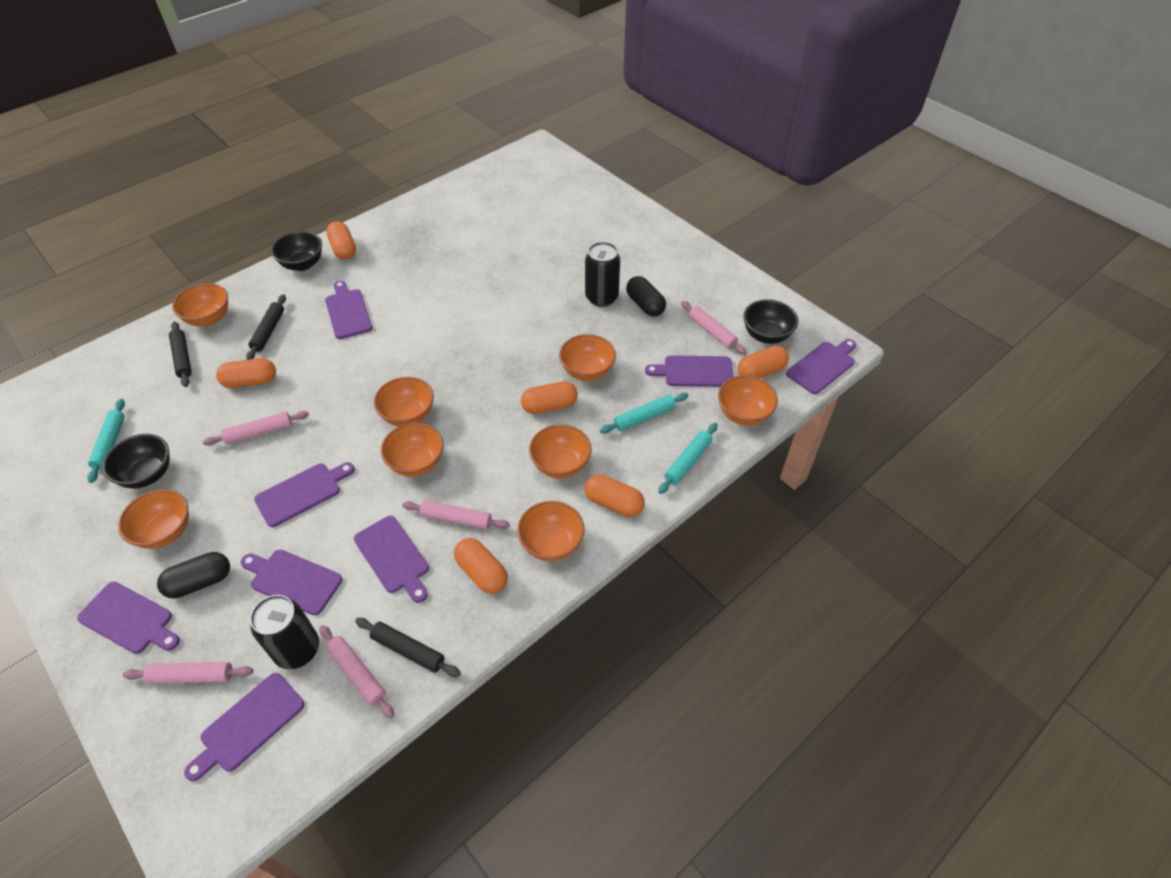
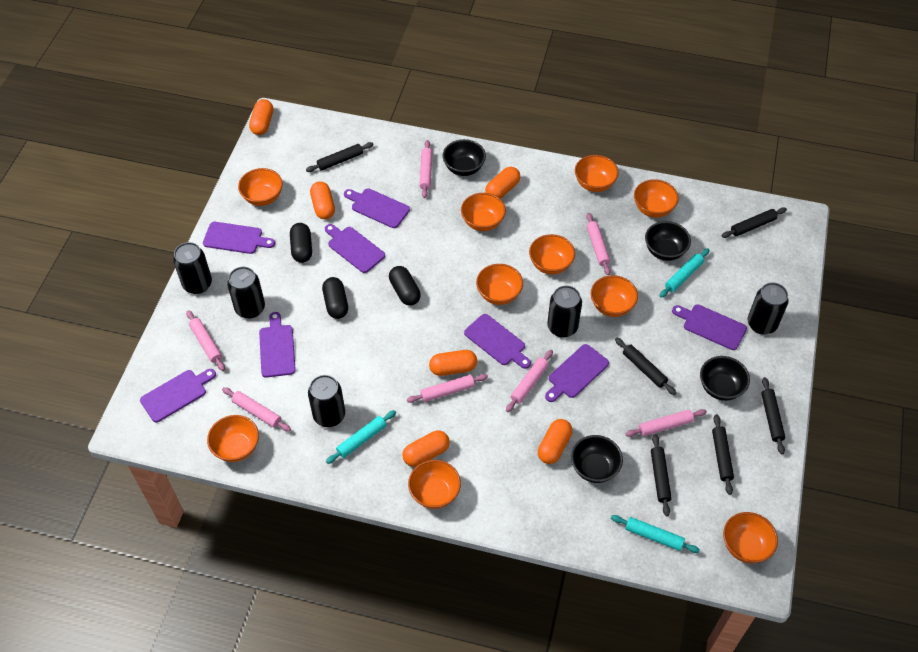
black bowl: 3 -> 4
black can: 2 -> 5
black capsule: 2 -> 3
black rolling pin: 3 -> 6
orange bowl: 8 -> 10
pink rolling pin: 5 -> 7

